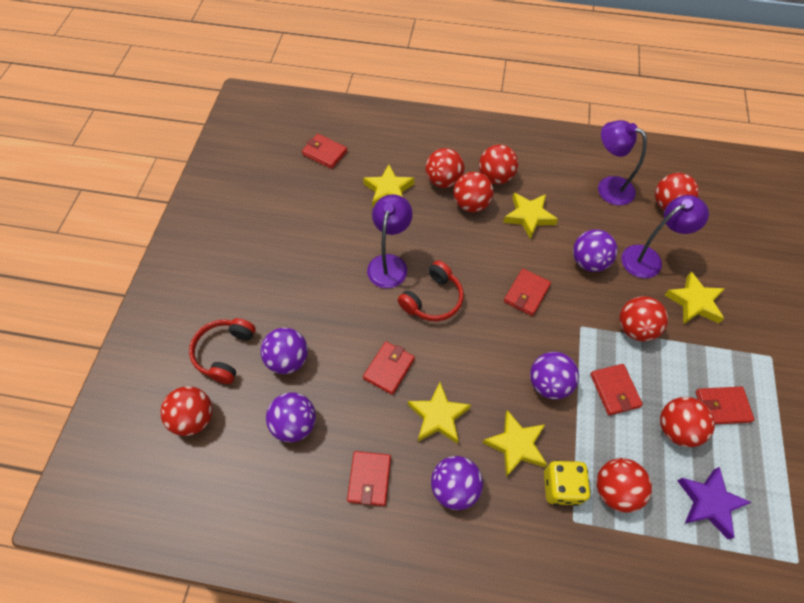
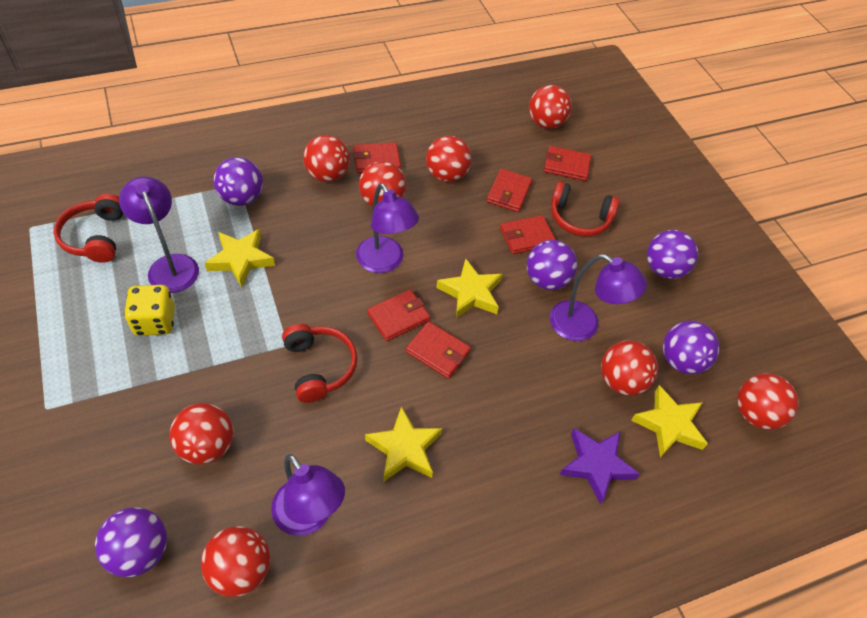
purple lamp: 3 -> 4
red headphones: 2 -> 3
yellow star: 5 -> 4

